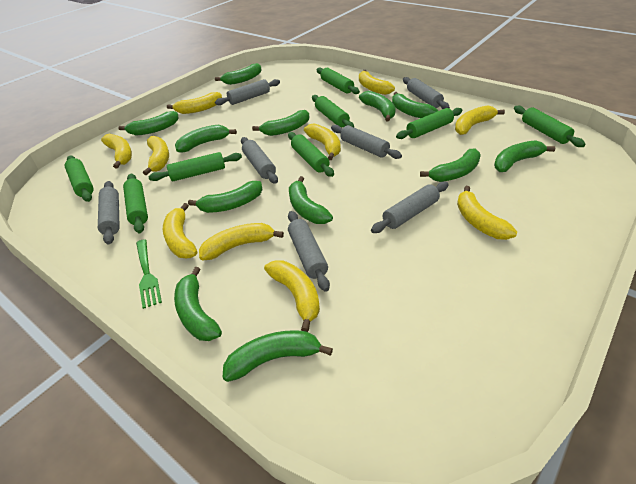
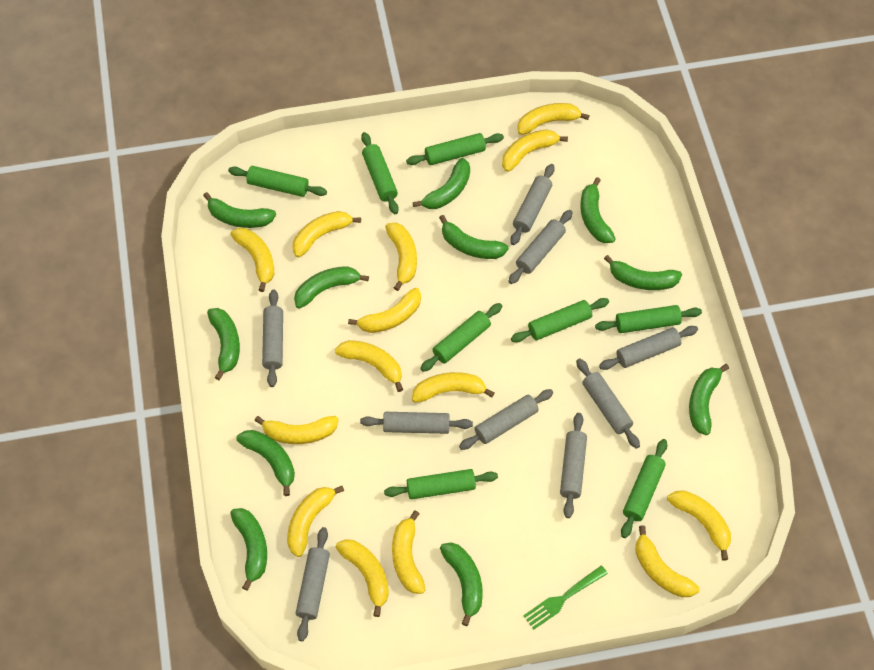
green banana: 12 -> 11
grey rolling pin: 7 -> 9
yellow banana: 10 -> 14

